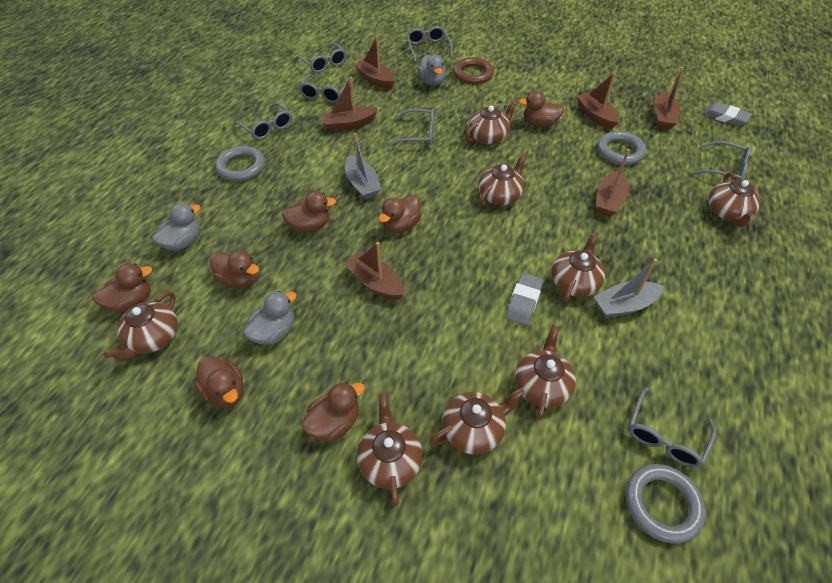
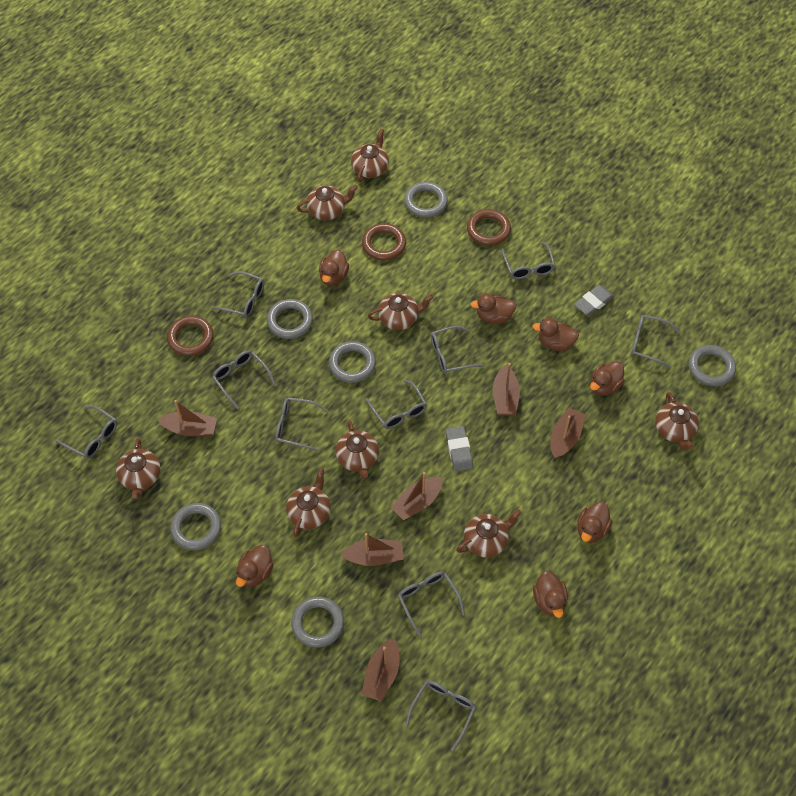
brown ring: 1 -> 3
grey boat: 2 -> 0
grey duck: 3 -> 0
grey glasses: 7 -> 10
grey ring: 3 -> 6

